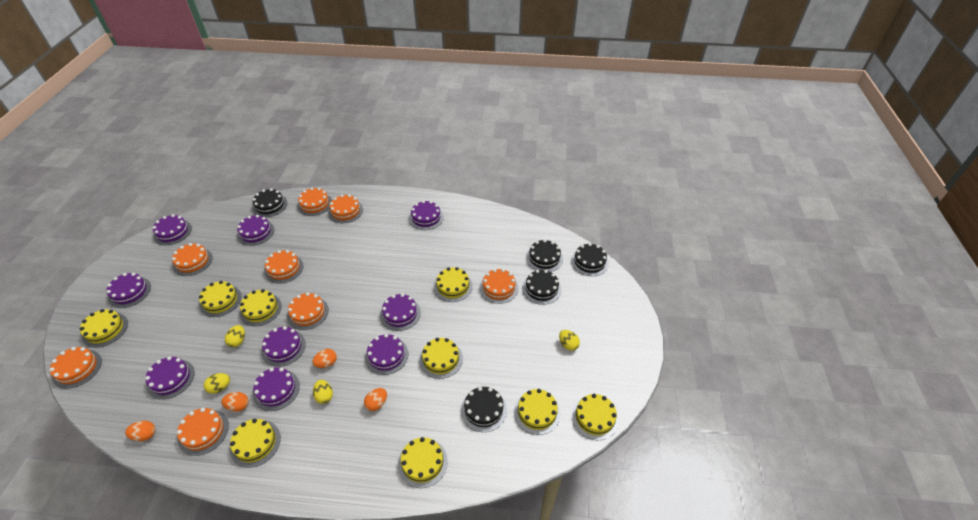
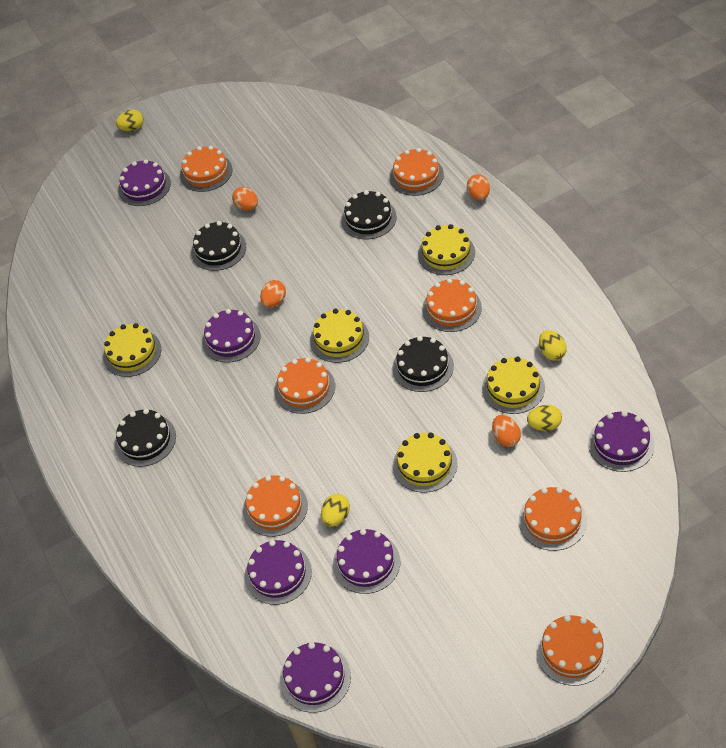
black cake: 5 -> 4
orange cake: 8 -> 7
purple cake: 9 -> 6
yellow cake: 9 -> 5

